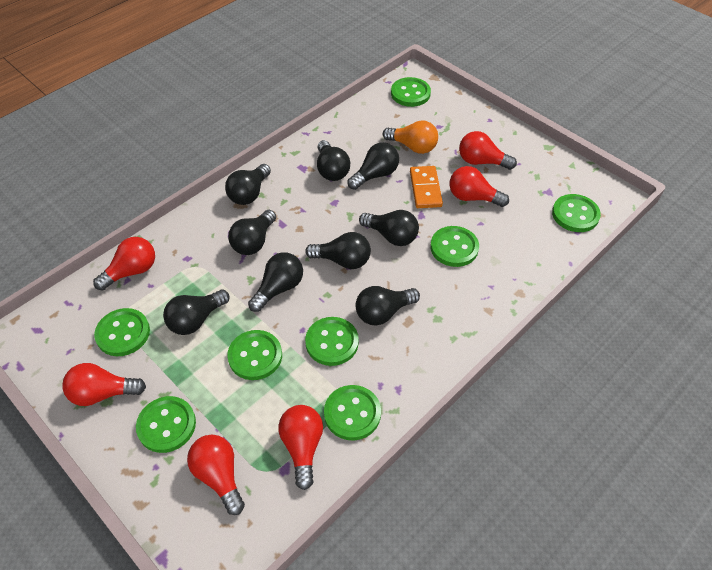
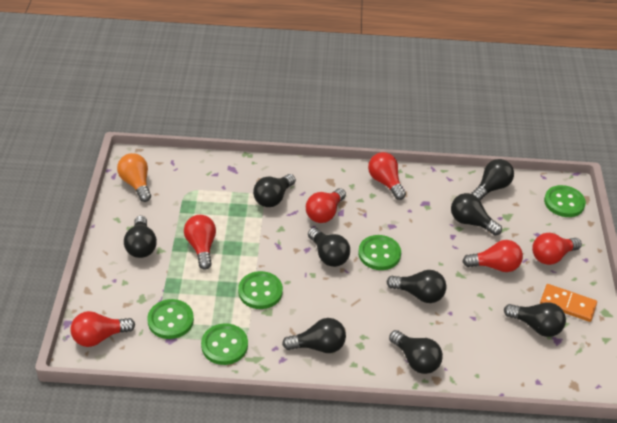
green button: 8 -> 5

